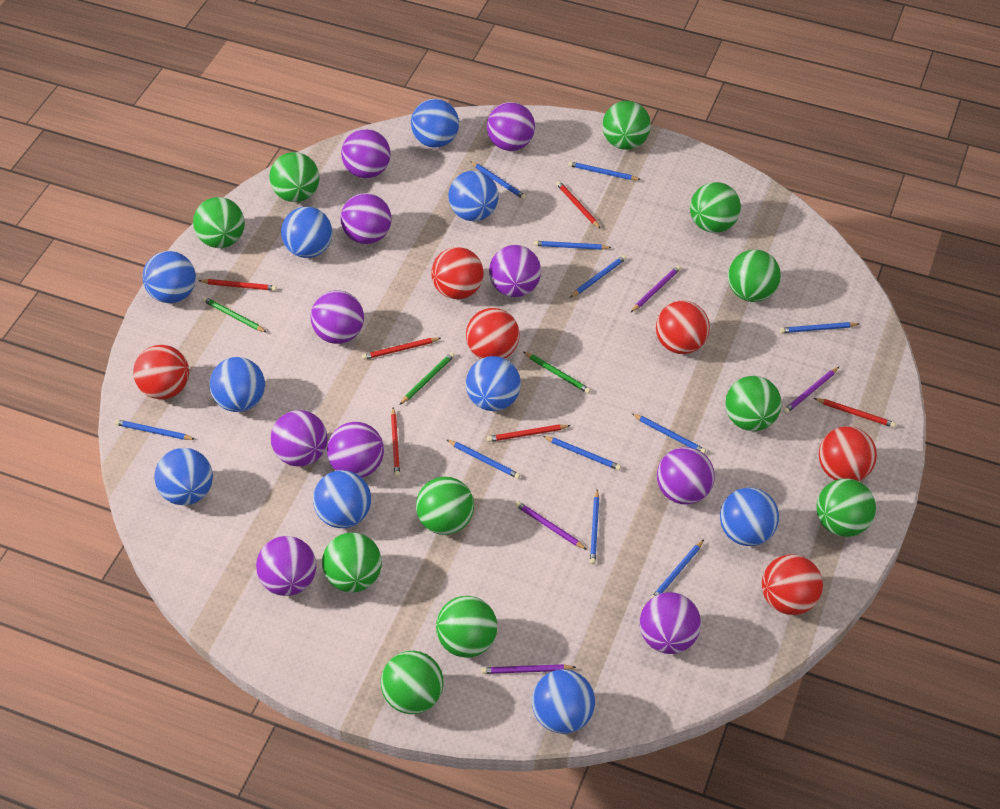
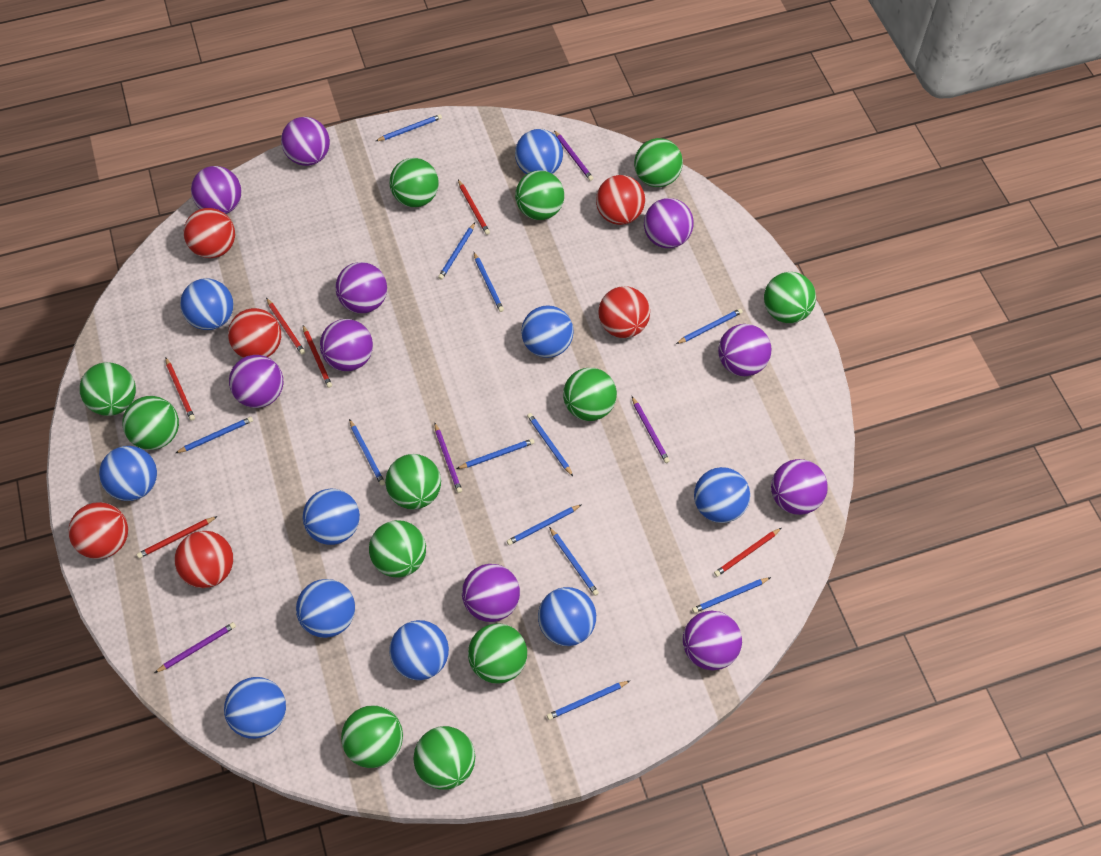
blue pencil: 11 -> 12
green ball: 11 -> 12
green pencil: 3 -> 0

